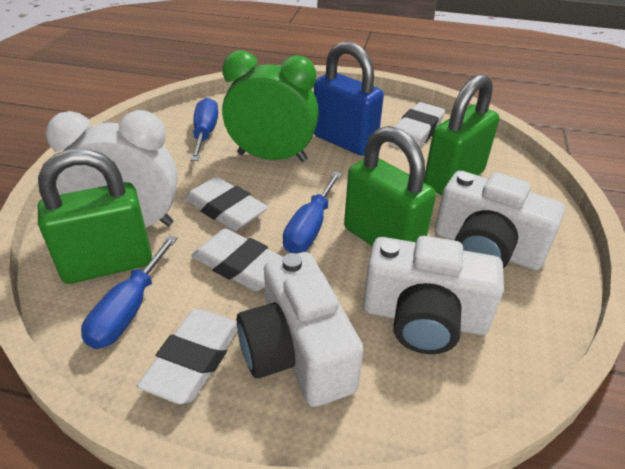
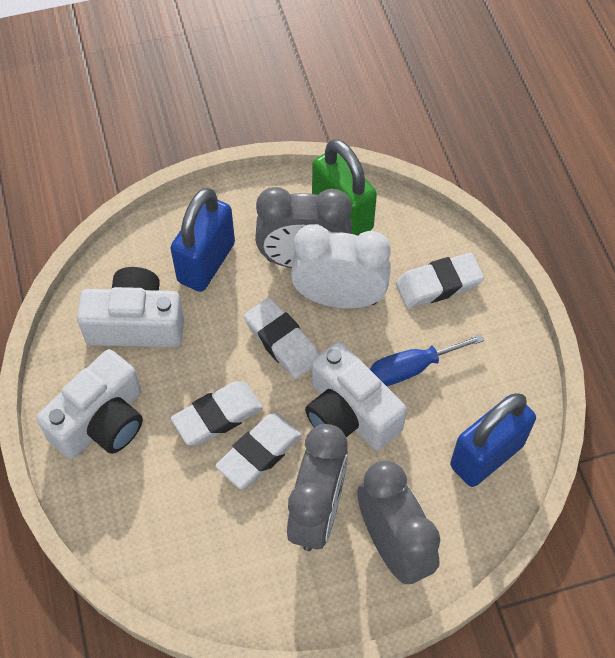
blue padlock: 1 -> 2
blue screwdriver: 3 -> 1
green clock: 1 -> 0
green padlock: 3 -> 1
grey clock: 0 -> 3

